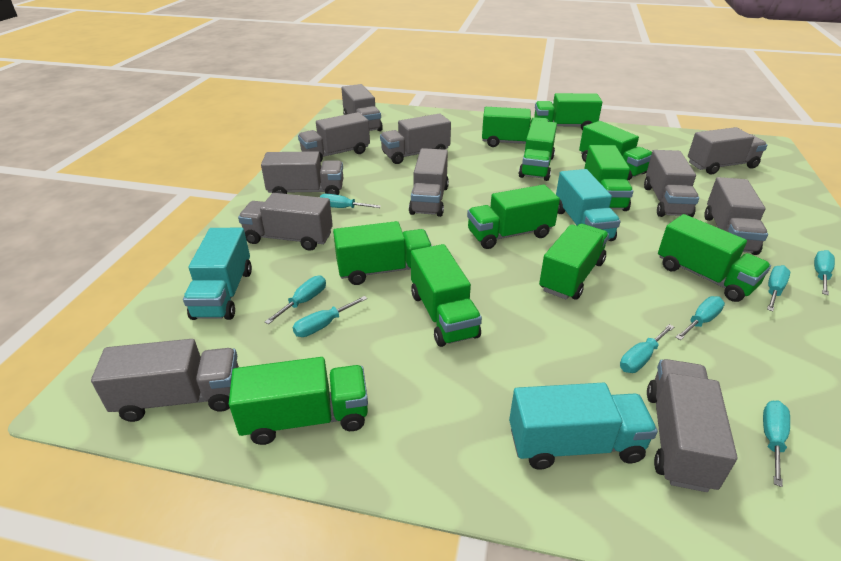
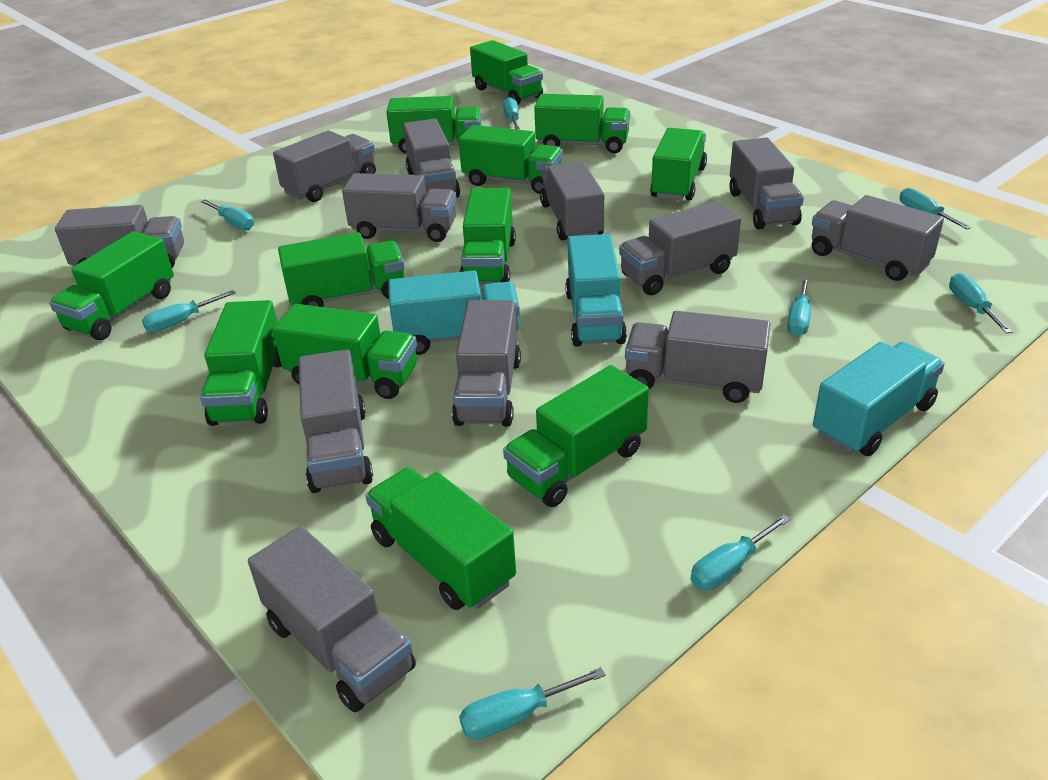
green truck: 11 -> 12
grey truck: 11 -> 12

